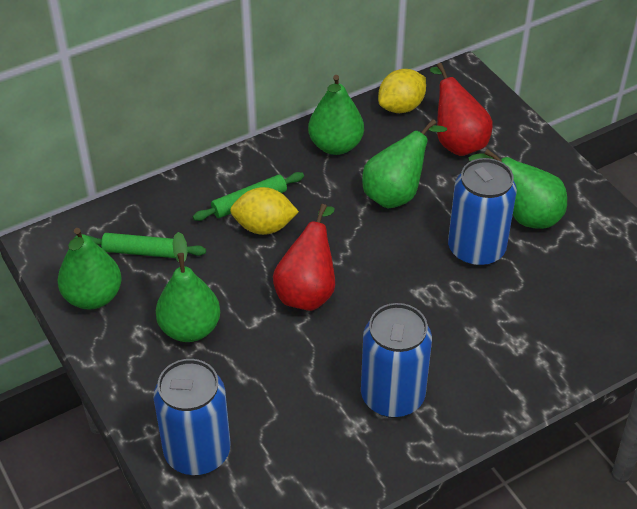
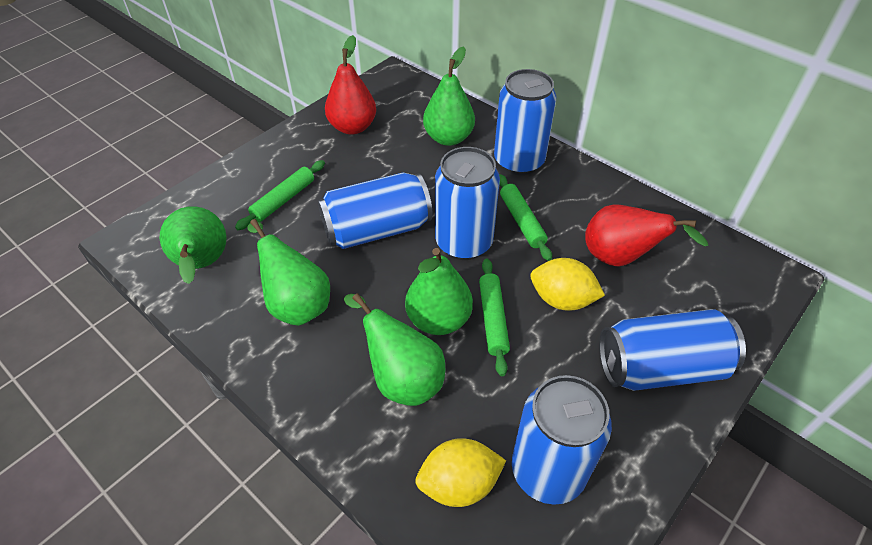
blue can: 3 -> 5
green rolling pin: 2 -> 3

